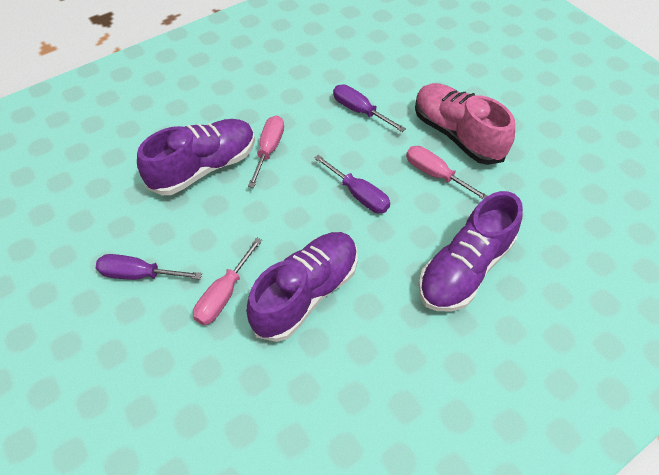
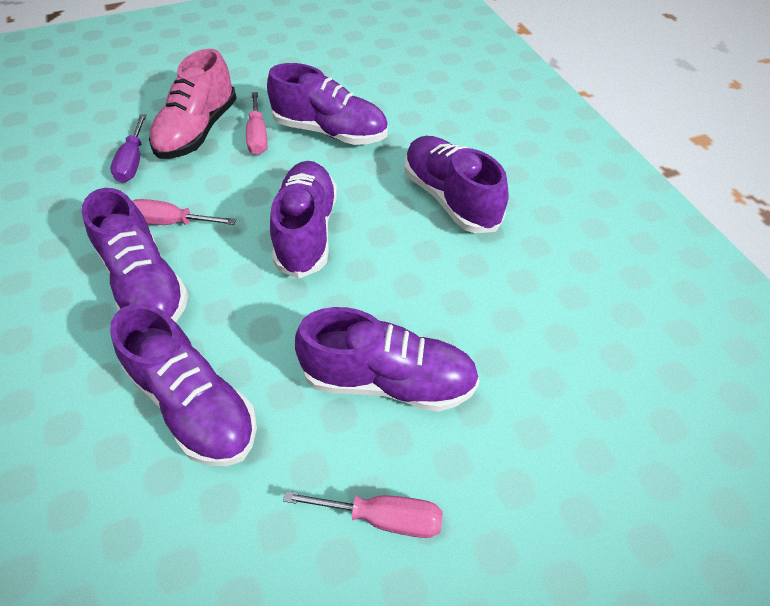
purple screwdriver: 3 -> 1
purple shoe: 3 -> 6

